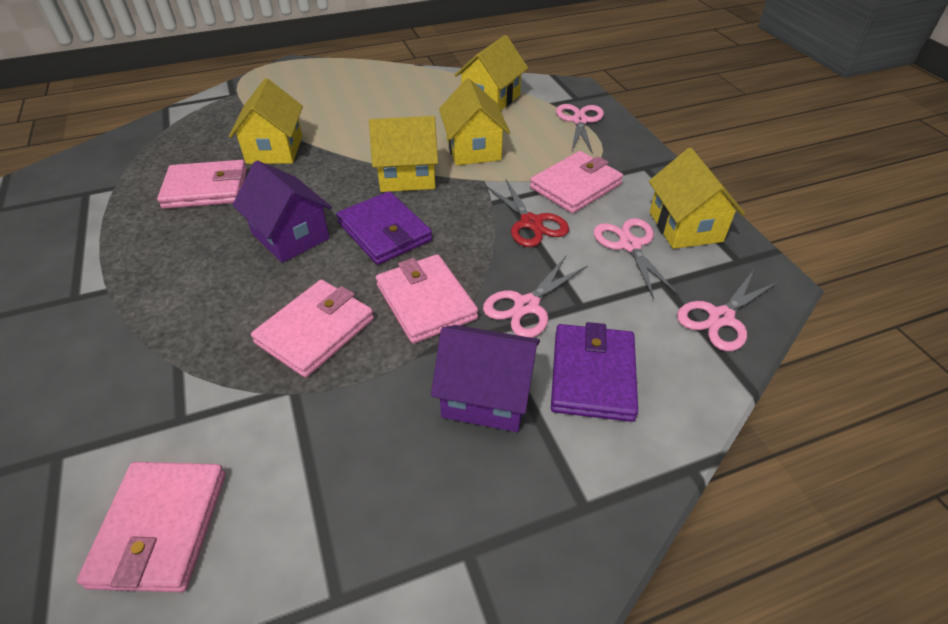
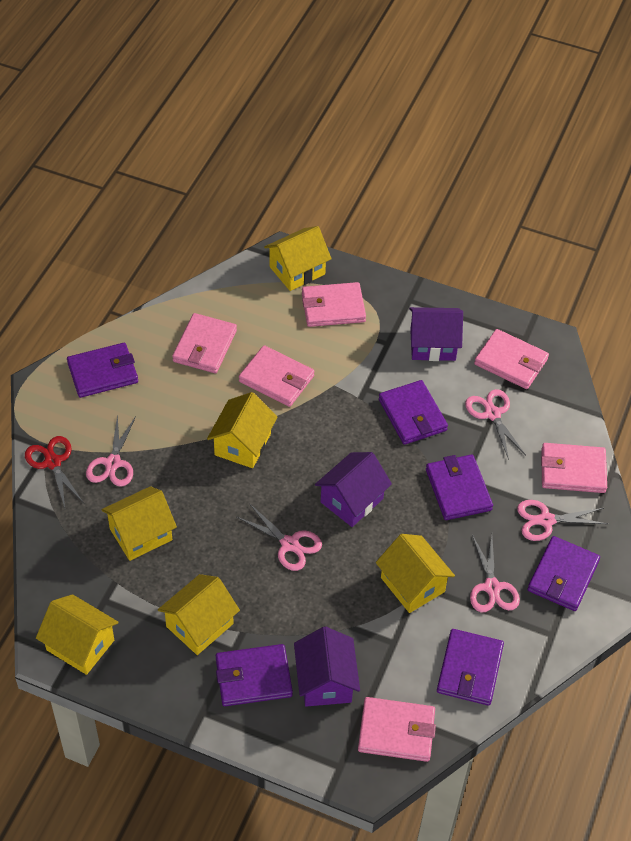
pink scissors: 4 -> 5
pink wallet: 5 -> 6
purple house: 2 -> 3
purple wallet: 2 -> 6
yellow house: 5 -> 6

